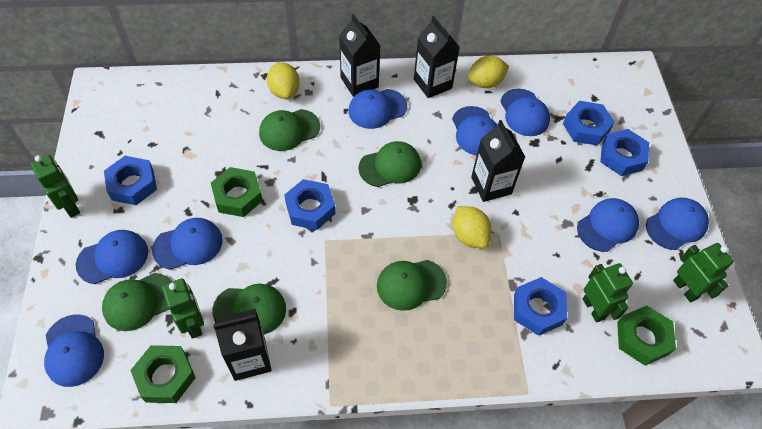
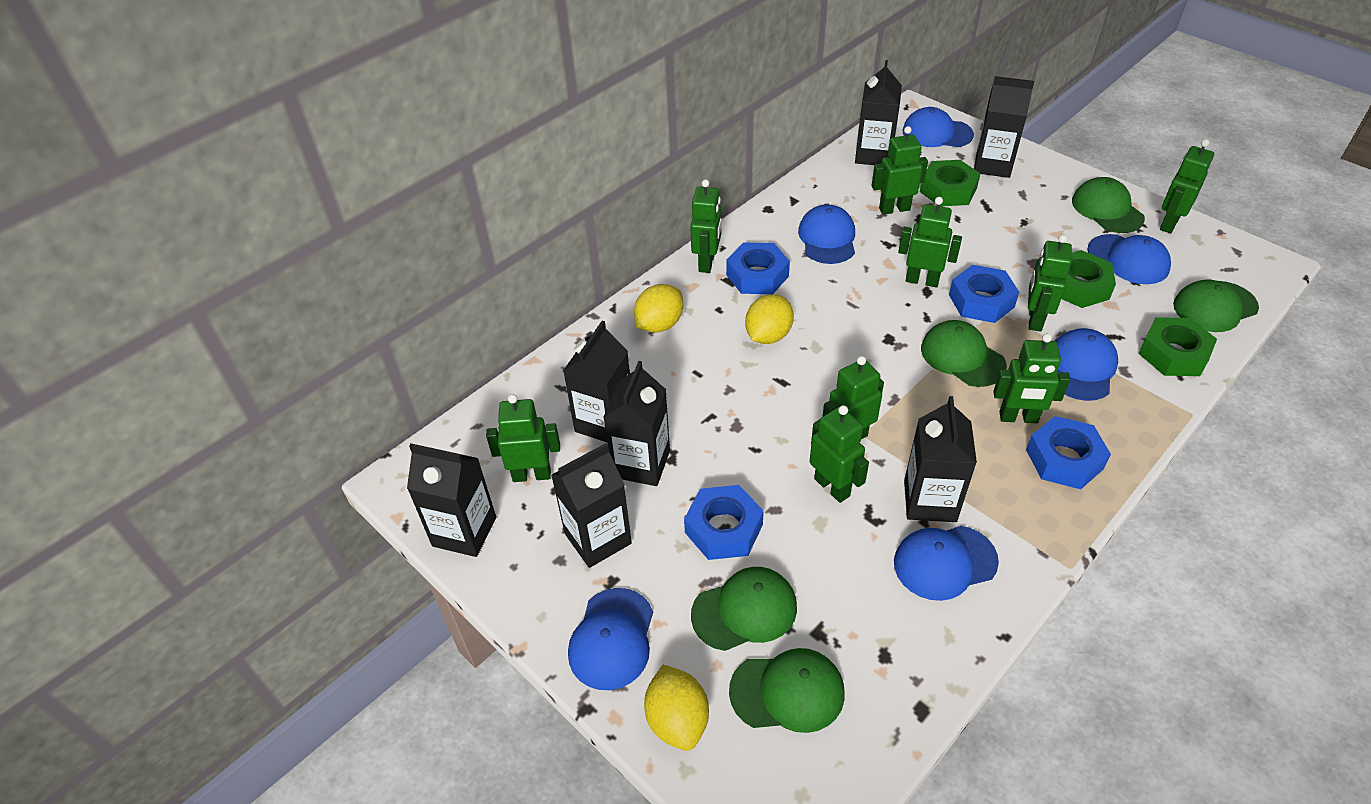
black carton: 4 -> 7
blue cap: 8 -> 6
blue nut: 5 -> 4
green robot: 4 -> 9

